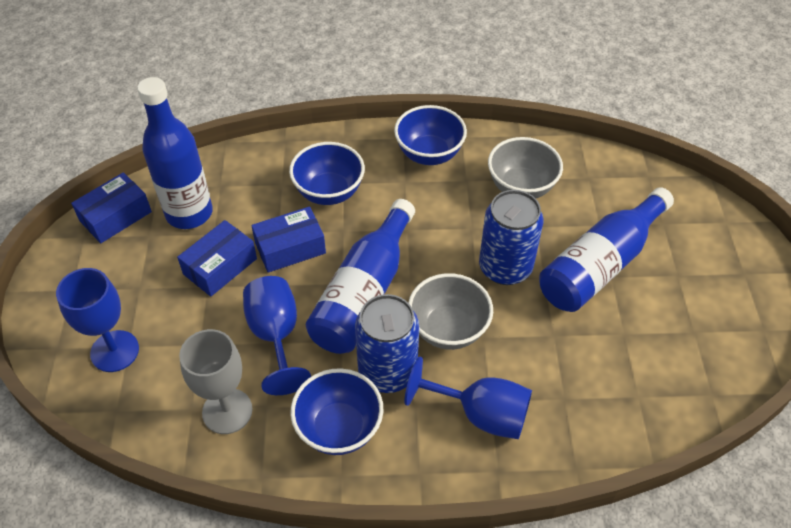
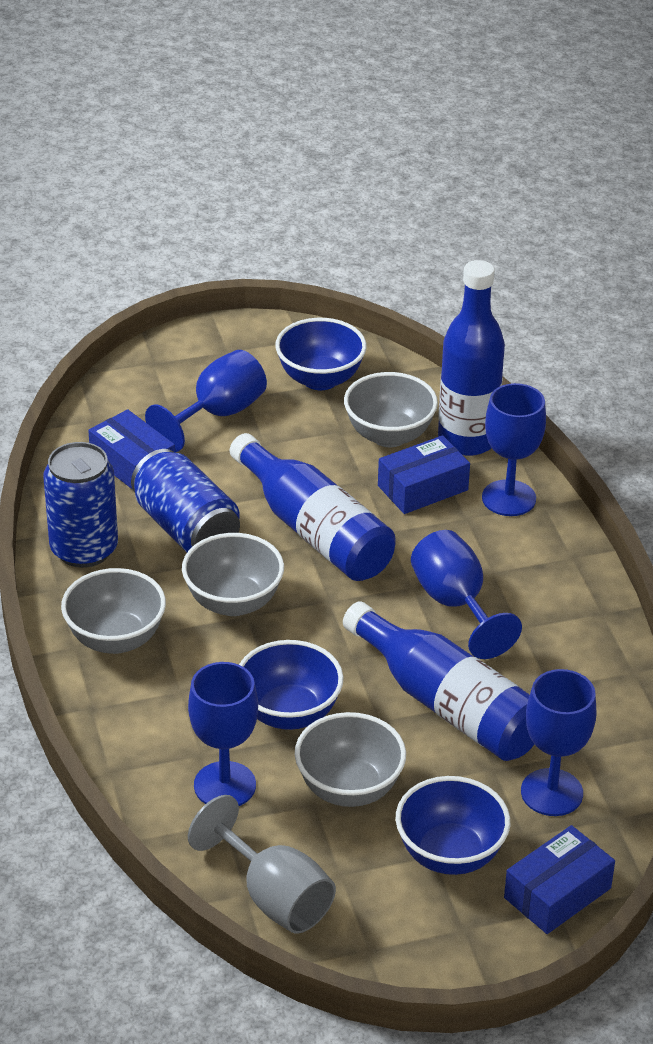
blue goblet: 3 -> 5
grey bowl: 2 -> 4

